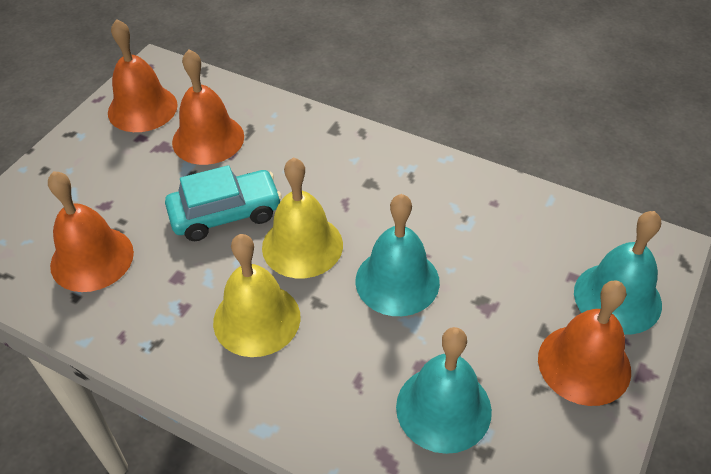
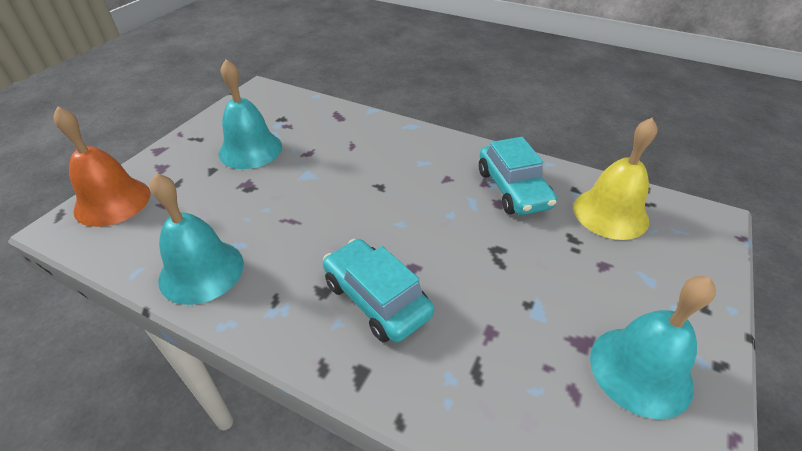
orange bell: 4 -> 1
turquoise car: 1 -> 2
yellow bell: 2 -> 1

